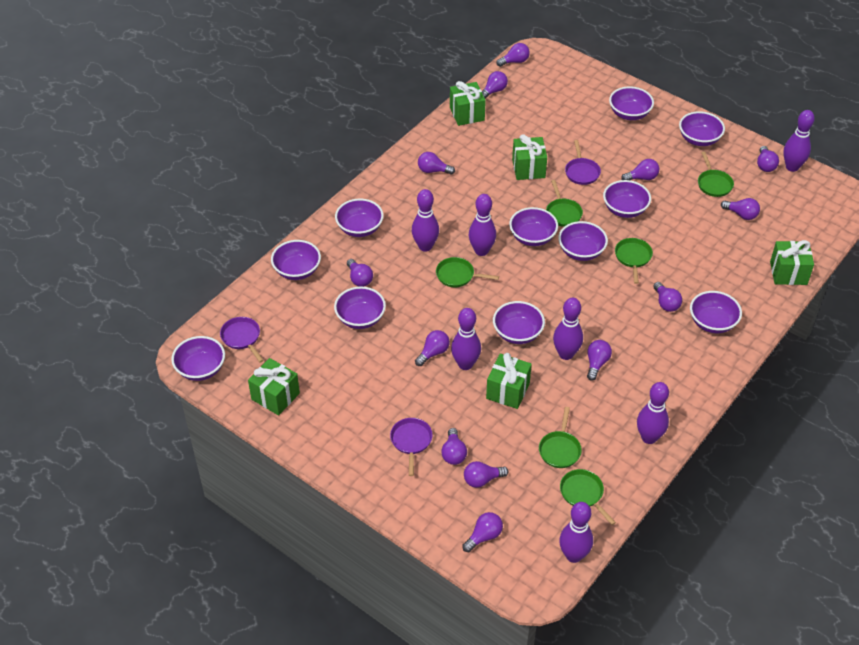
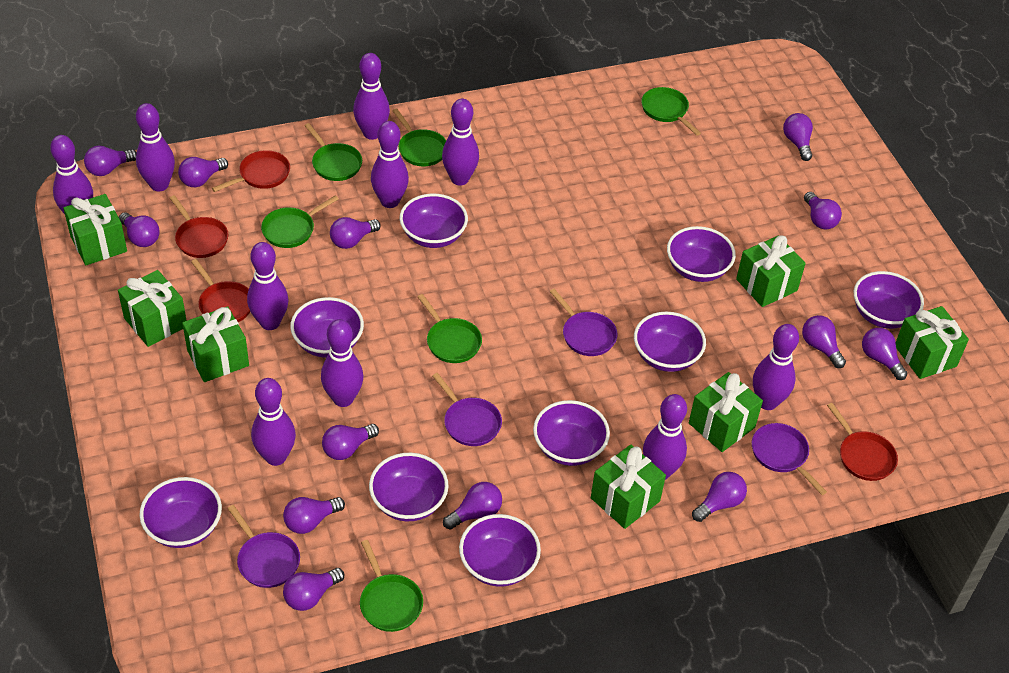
green gift: 5 -> 7
purple bowl: 11 -> 9
purple bowling pin: 7 -> 10
purple pan: 3 -> 4
red pan: 0 -> 4

